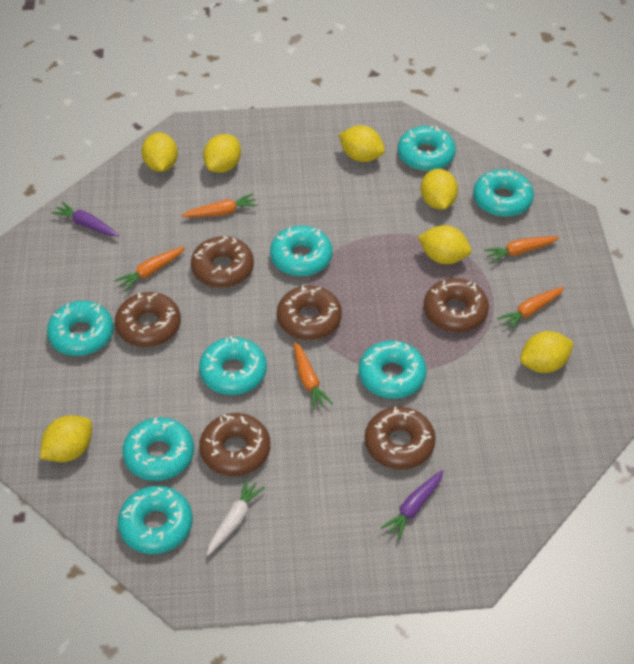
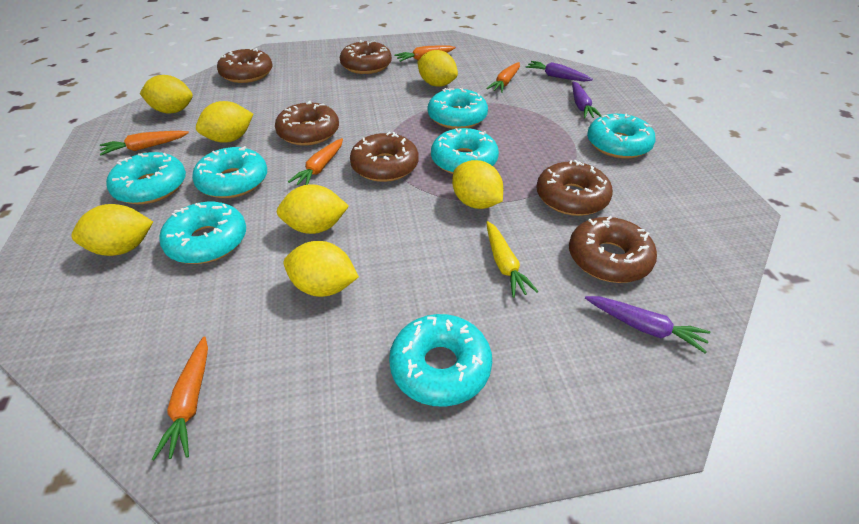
purple carrot: 2 -> 3
turquoise donut: 8 -> 7
white carrot: 1 -> 0
yellow carrot: 0 -> 1

